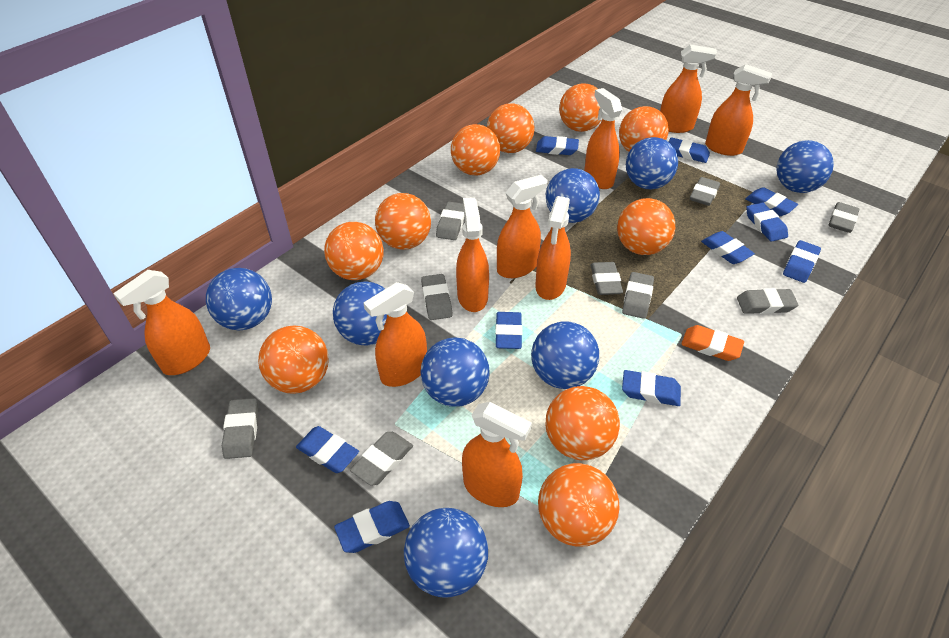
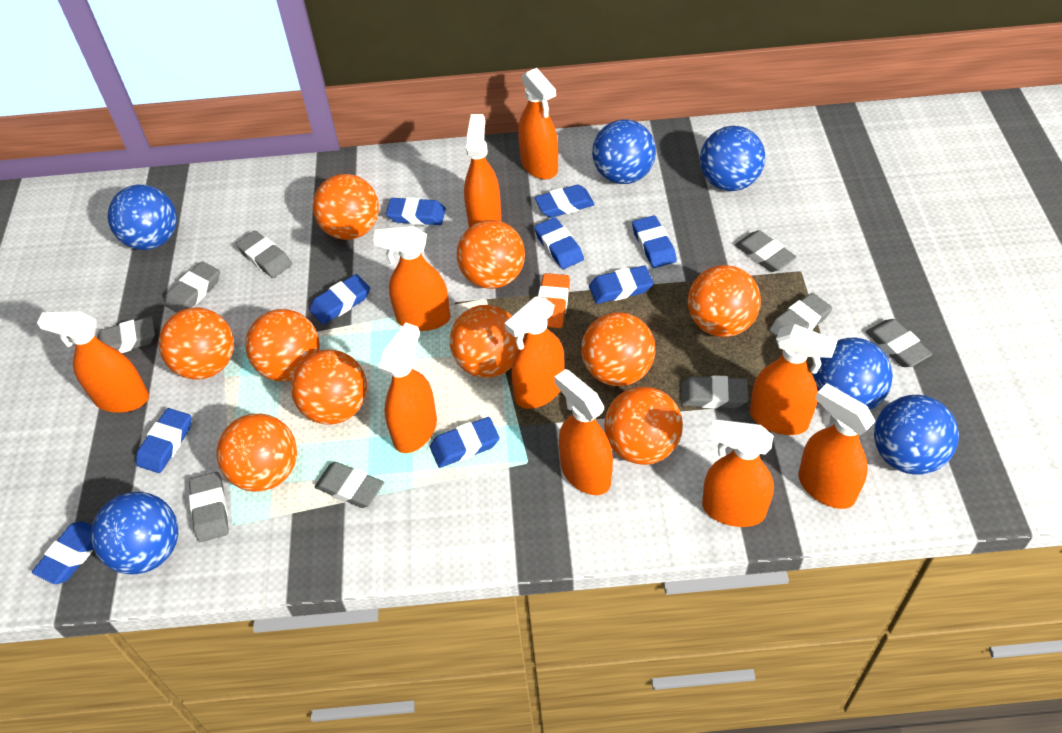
blue ball: 8 -> 6
blue eraser: 10 -> 9
orange spray bottle: 9 -> 10

